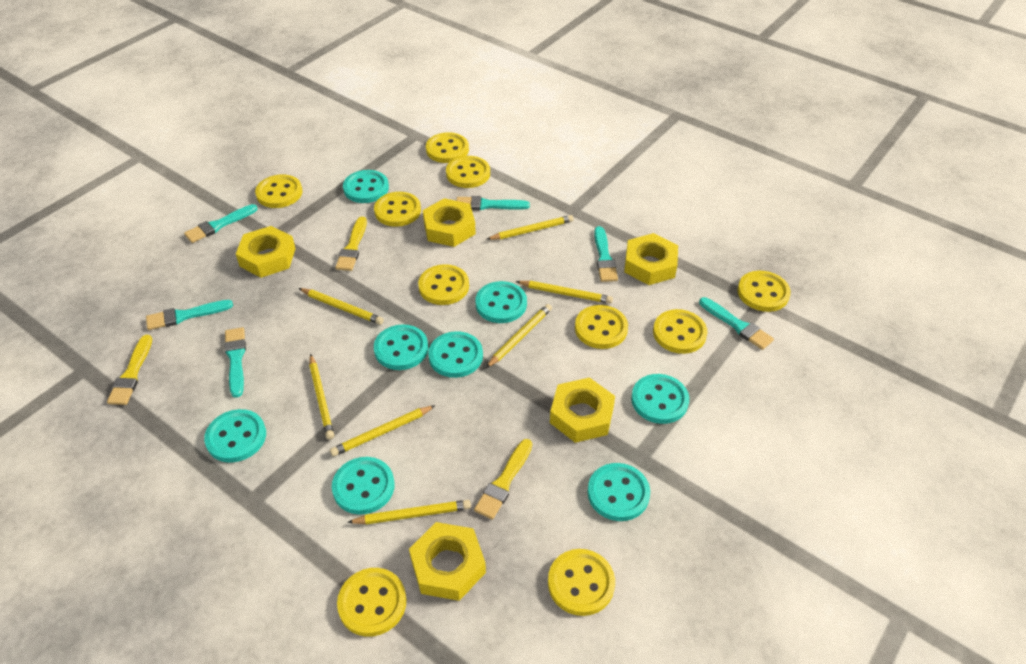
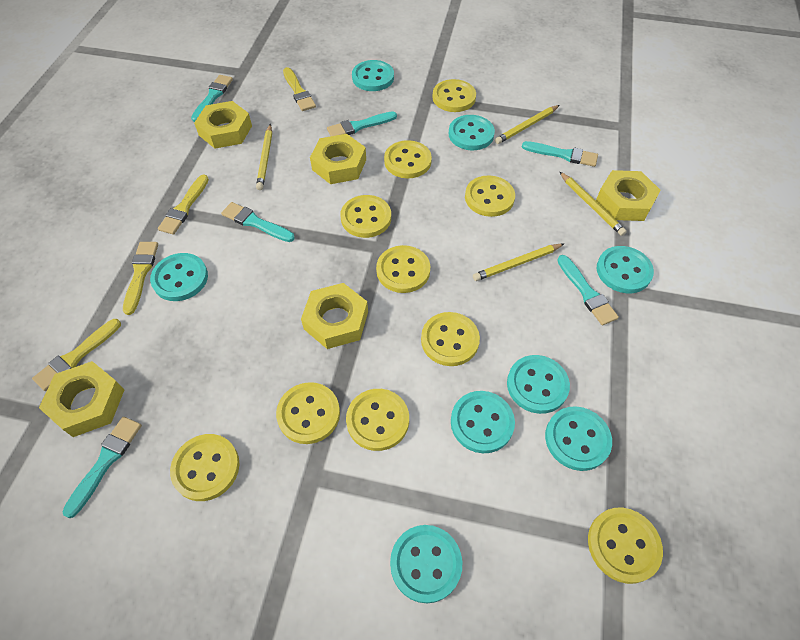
yellow brush: 3 -> 4
yellow pencil: 7 -> 4

